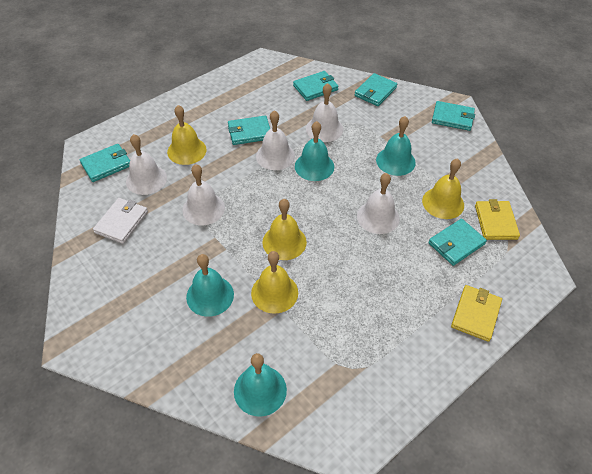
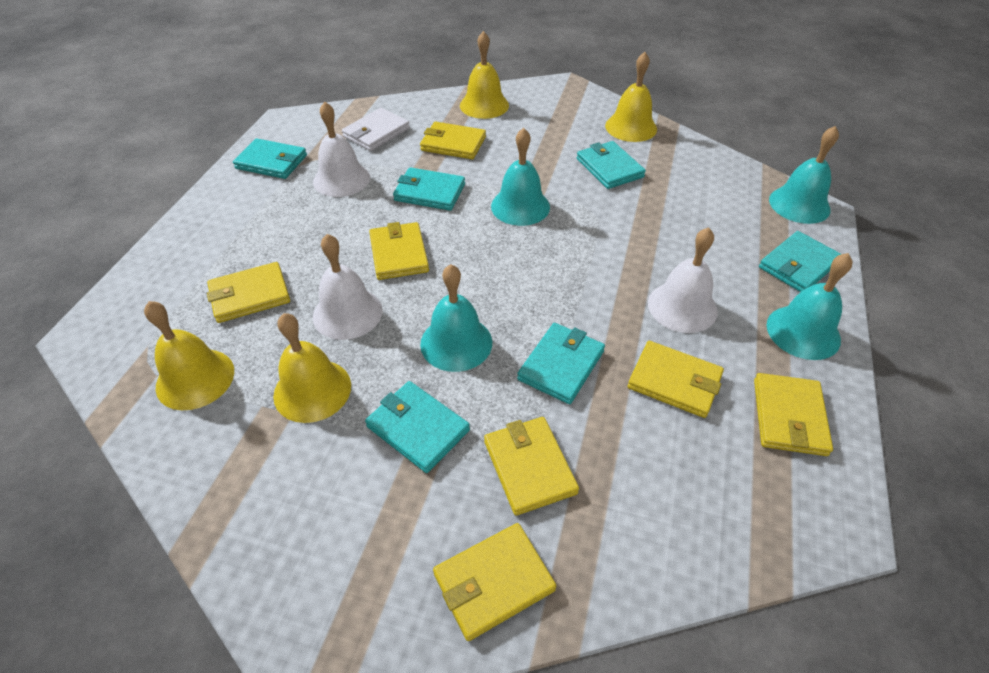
white bell: 5 -> 3
yellow wallet: 2 -> 7

